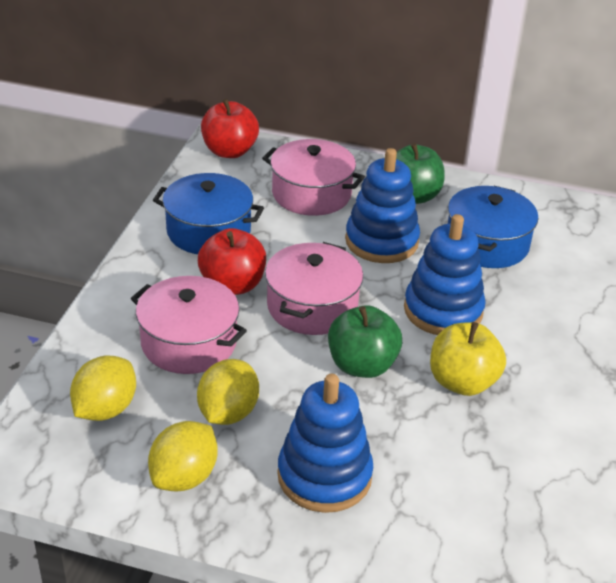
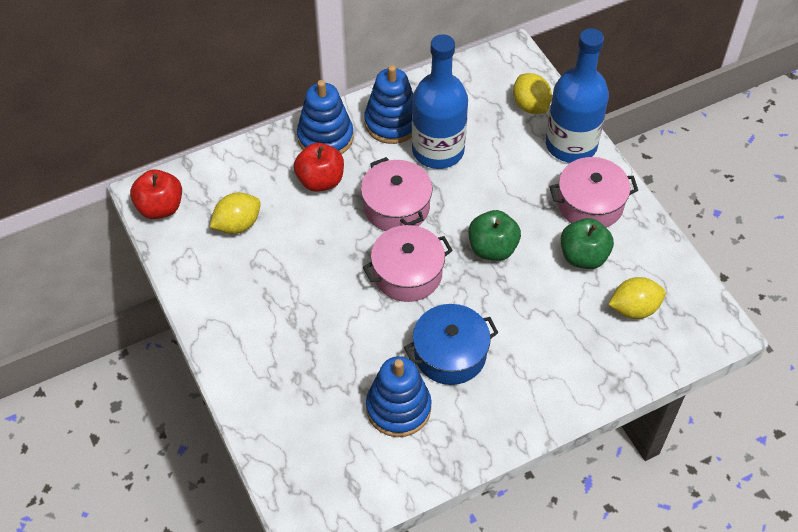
blue bottle: 0 -> 2
blue pot: 2 -> 1
yellow apple: 1 -> 0

